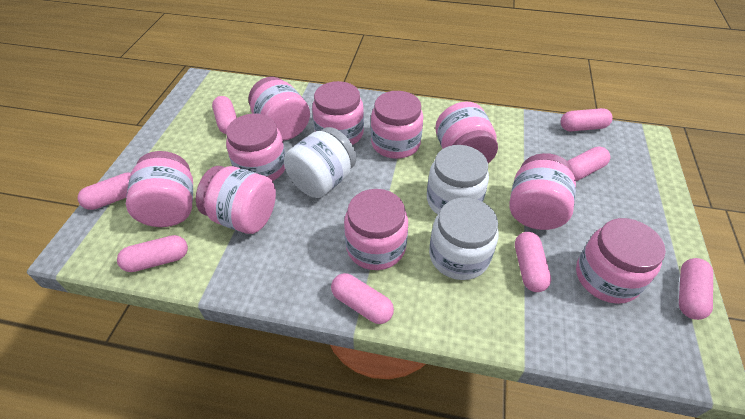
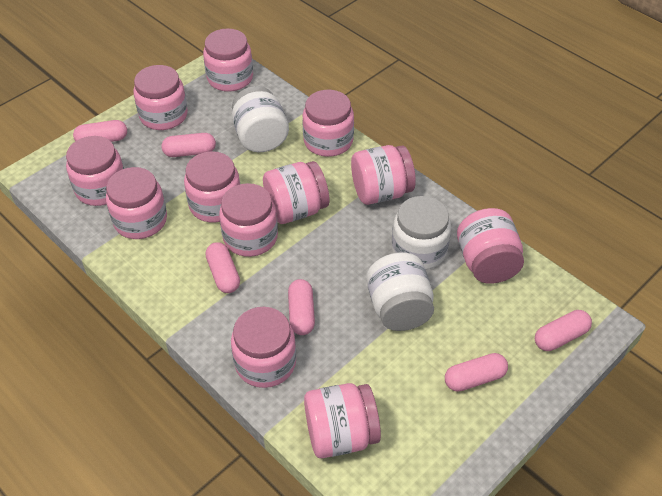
pink capsule: 8 -> 6
pink jar: 10 -> 12

